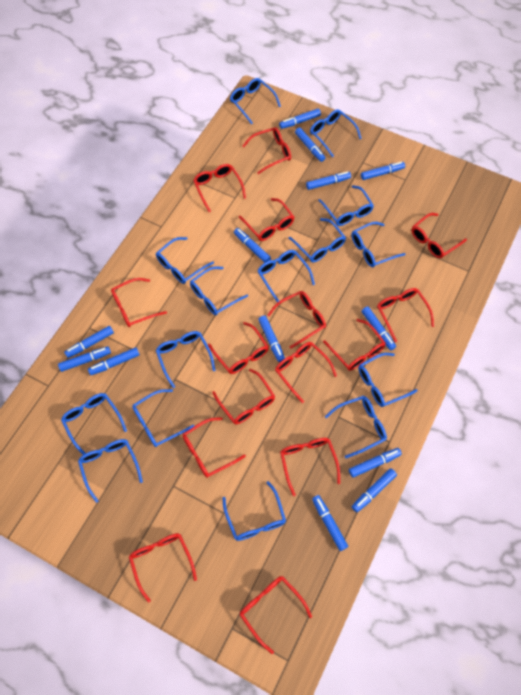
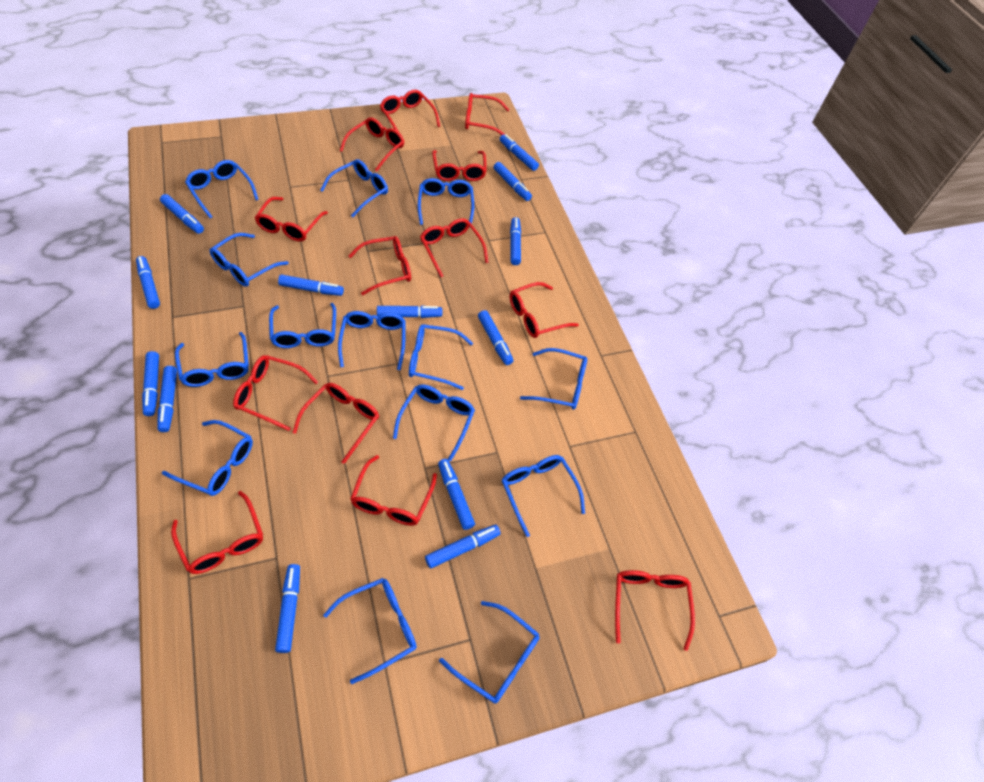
blue glasses: 15 -> 14
red glasses: 15 -> 13

